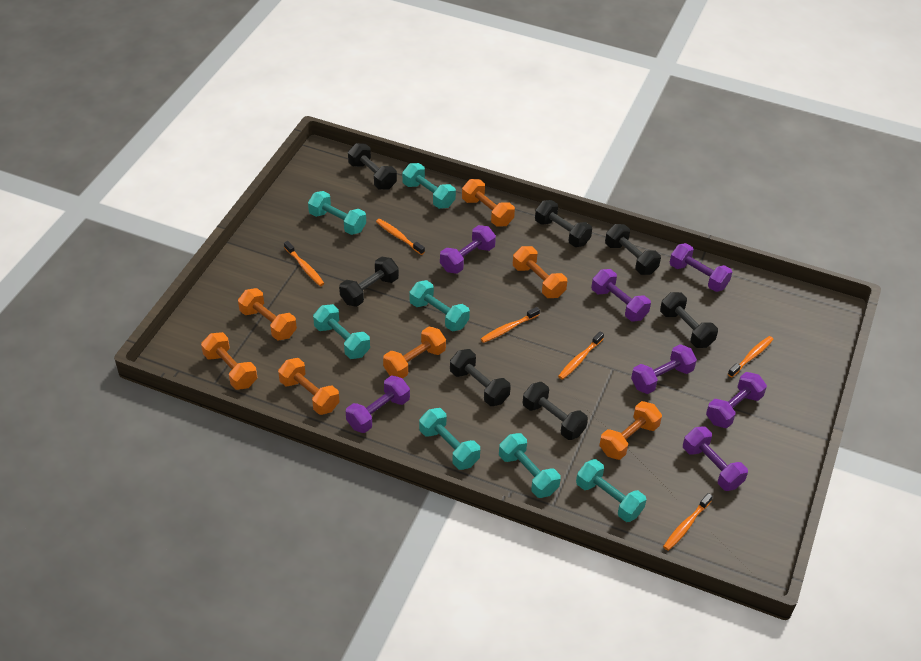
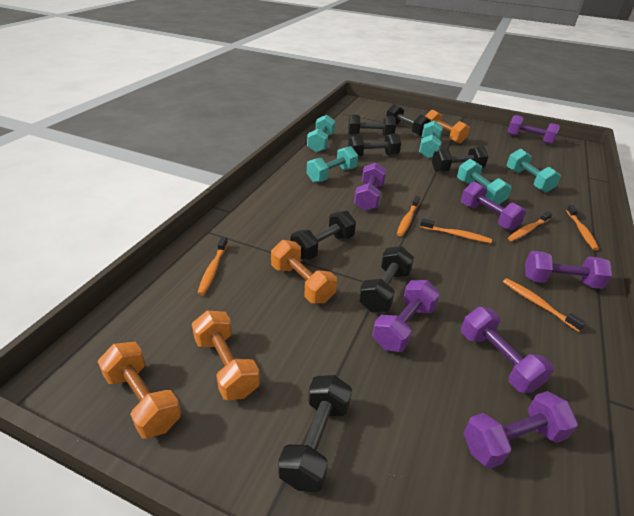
orange dumbbell: 7 -> 4
turquoise dumbbell: 7 -> 5

